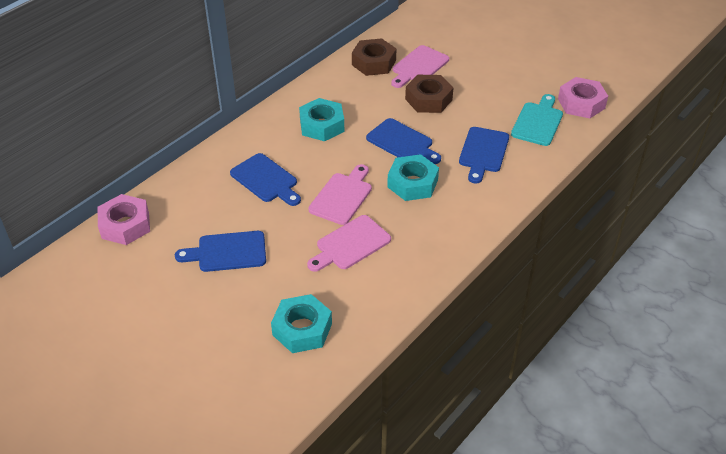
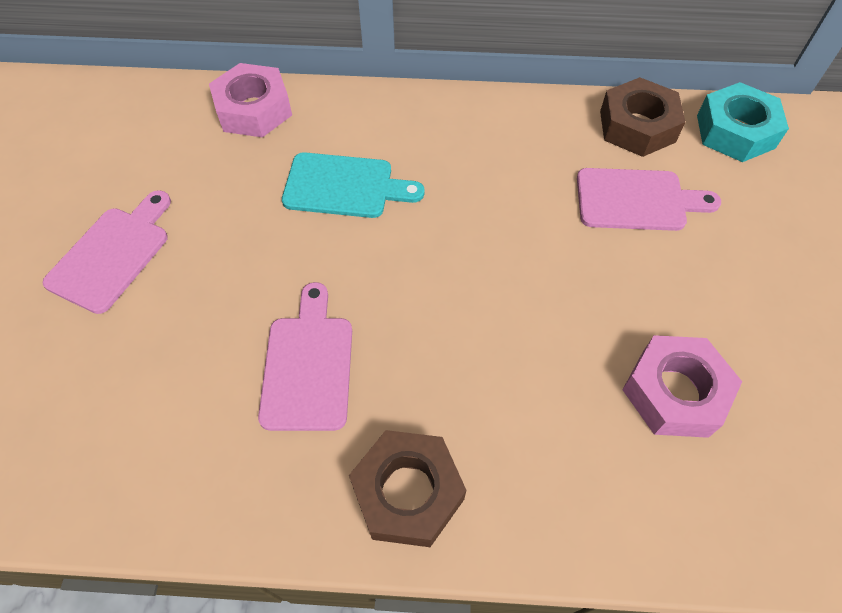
blue cutting board: 4 -> 0
turquoise nut: 3 -> 1

